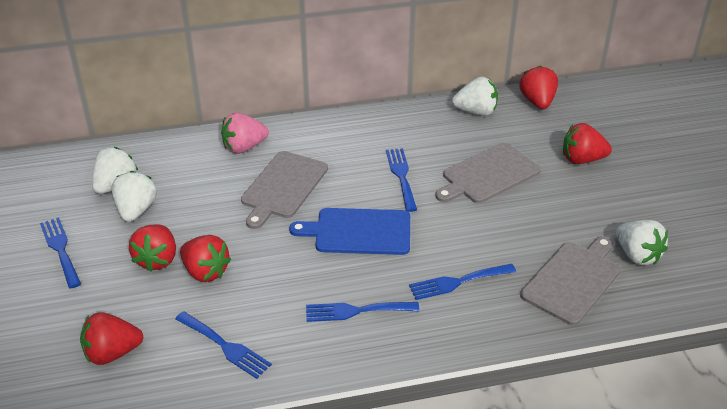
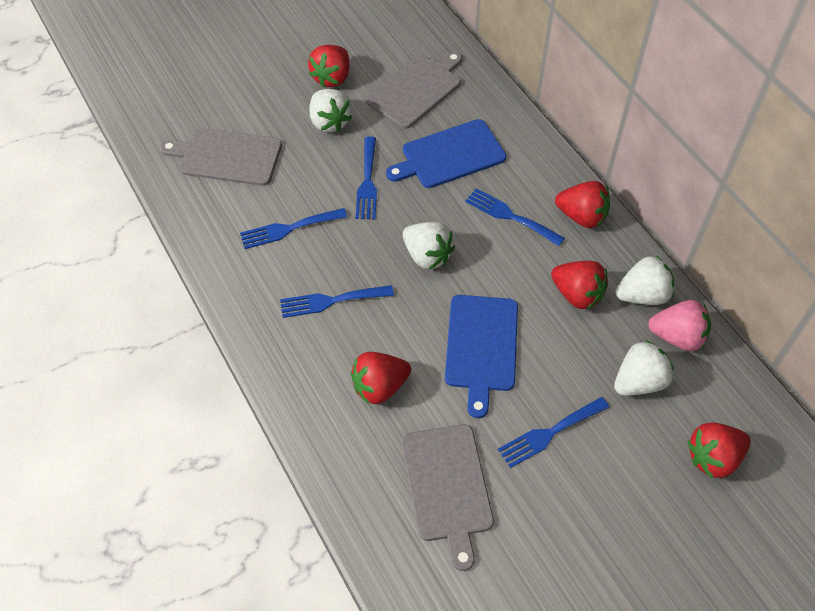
blue cutting board: 1 -> 2

